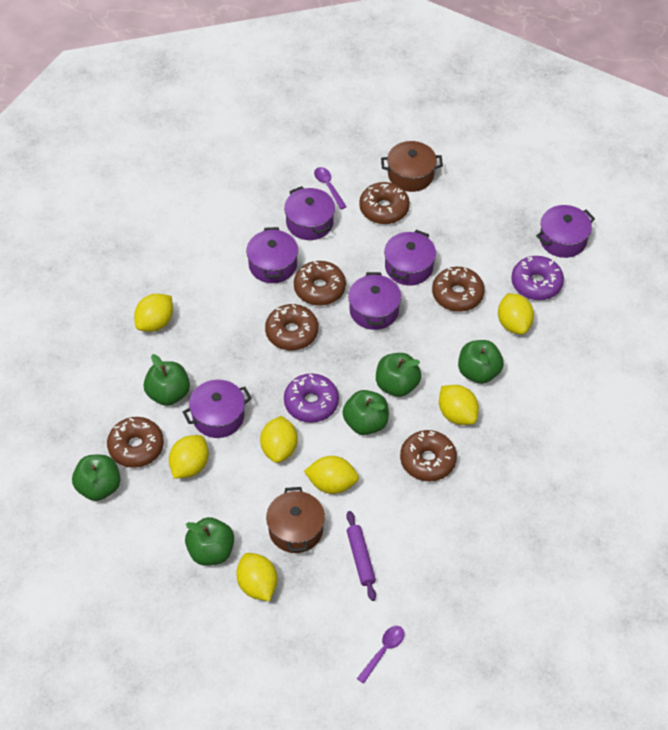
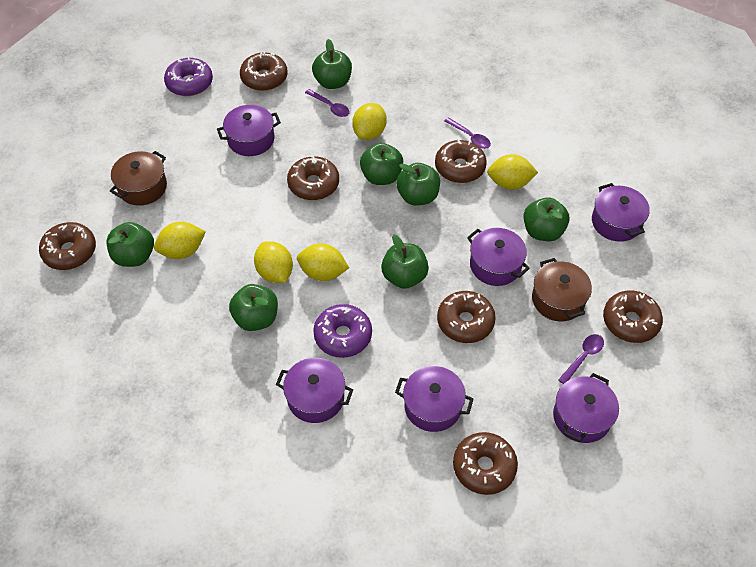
brown donut: 6 -> 7
green apple: 6 -> 7
purple rolling pin: 1 -> 0
purple spoon: 2 -> 3
yellow lemon: 7 -> 5

